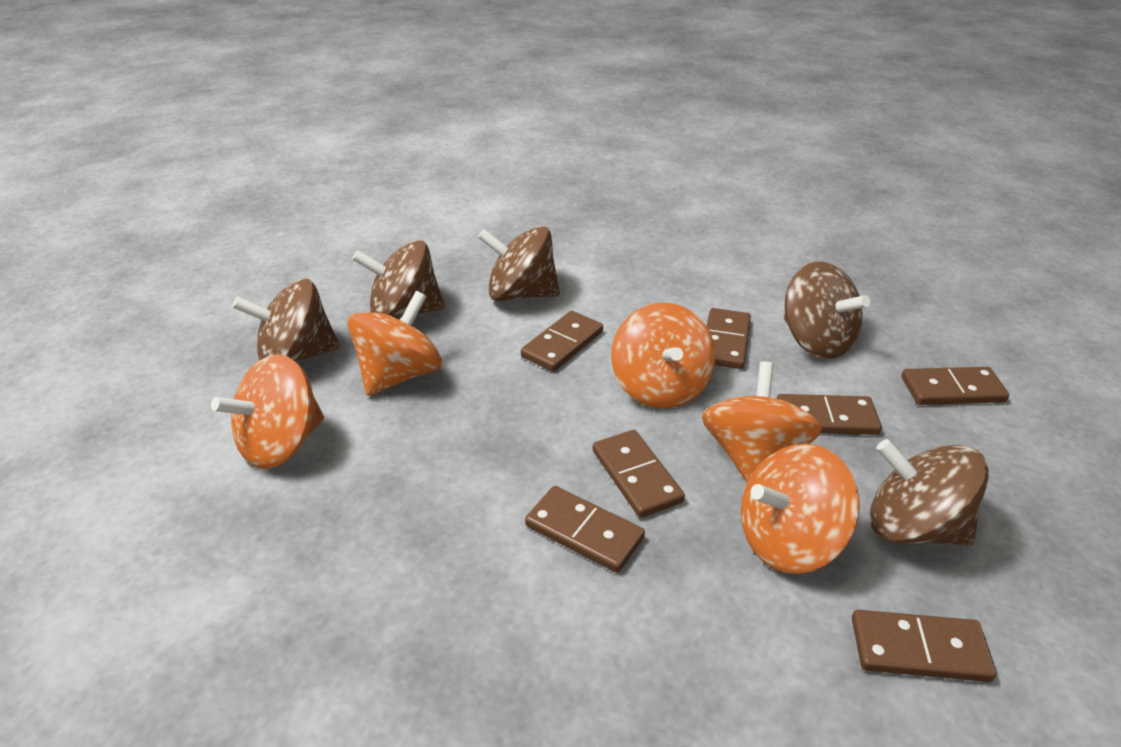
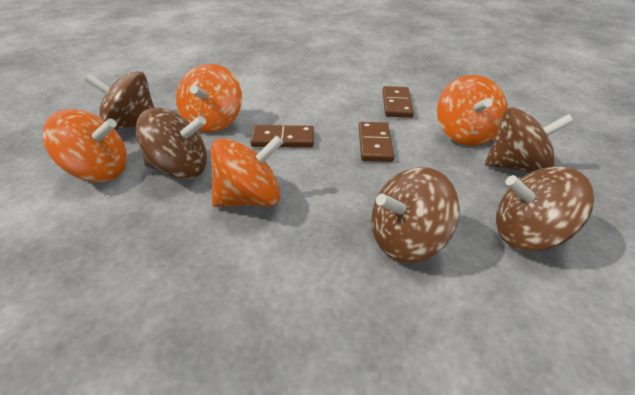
brown domino: 7 -> 3
orange spinning top: 5 -> 4

